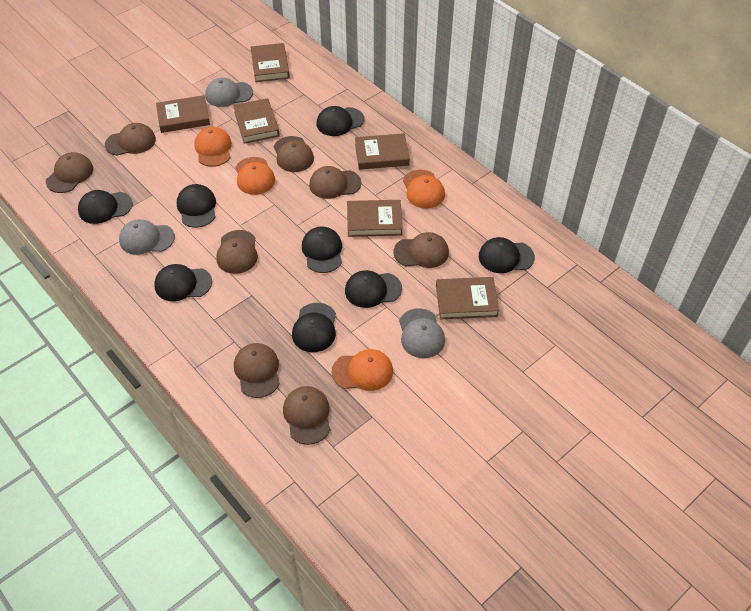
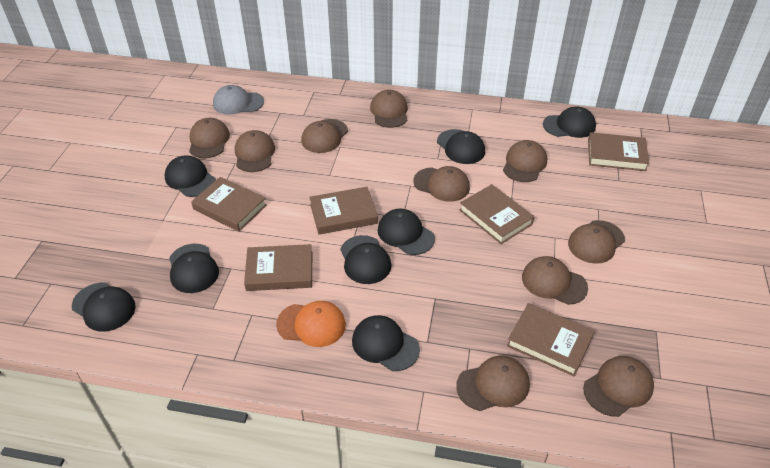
brown cap: 8 -> 10
grey cap: 3 -> 1
orange cap: 4 -> 1

